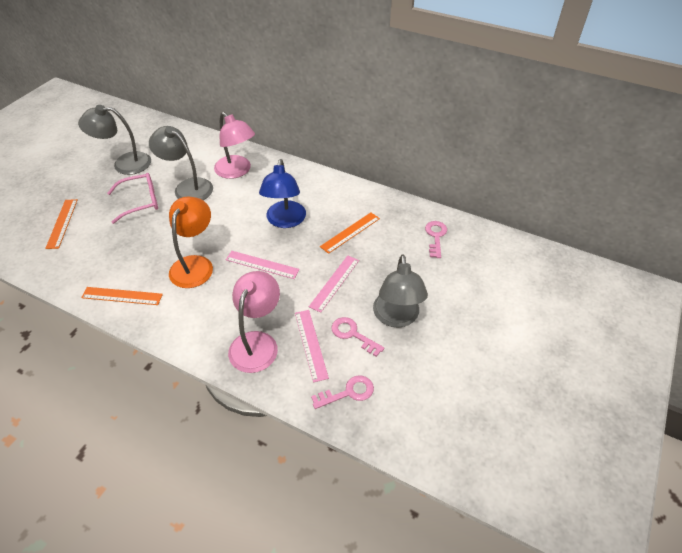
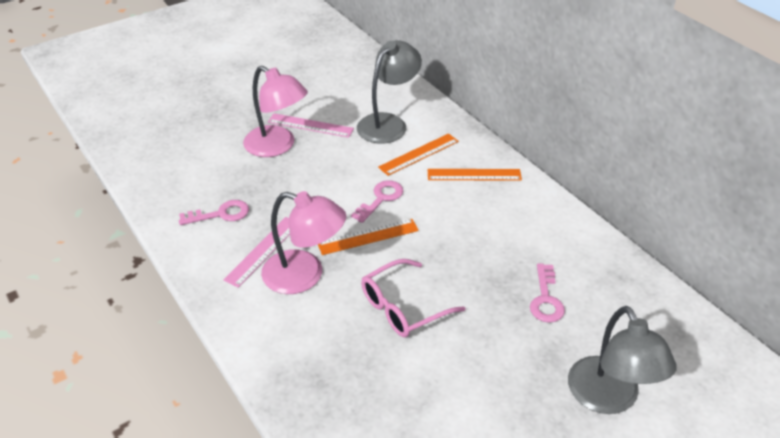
blue lamp: 1 -> 0
grey lamp: 3 -> 2
orange lamp: 1 -> 0
pink ruler: 3 -> 2

